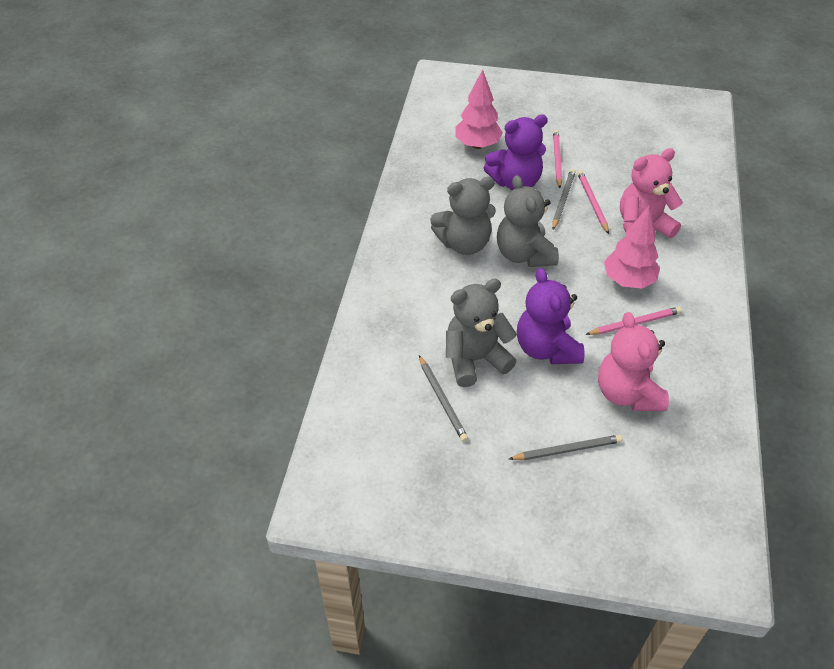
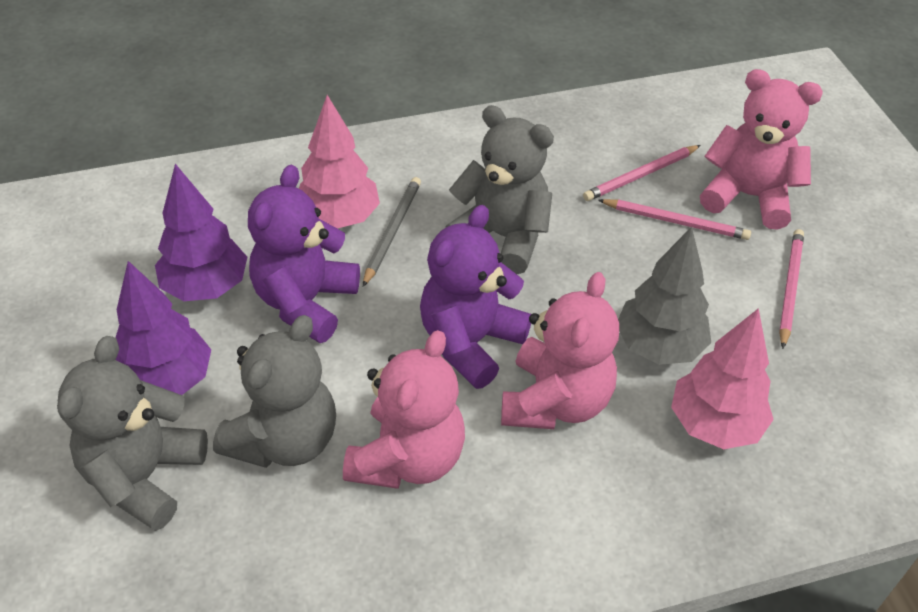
grey pencil: 3 -> 1
grey tree: 0 -> 1
pink teddy bear: 2 -> 3
purple tree: 0 -> 2

